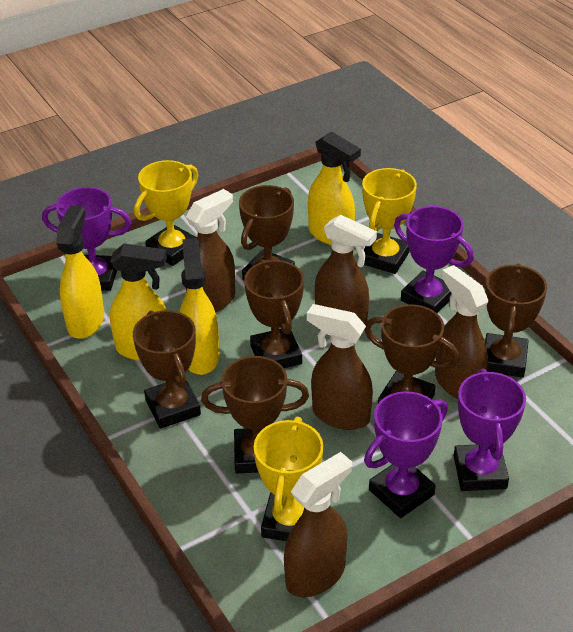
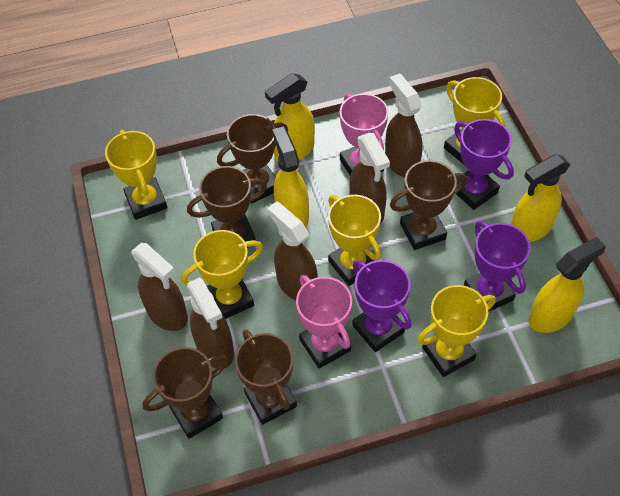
brown trophy: 6 -> 5
pink trophy: 0 -> 2
purple trophy: 4 -> 3
yellow trophy: 3 -> 5

